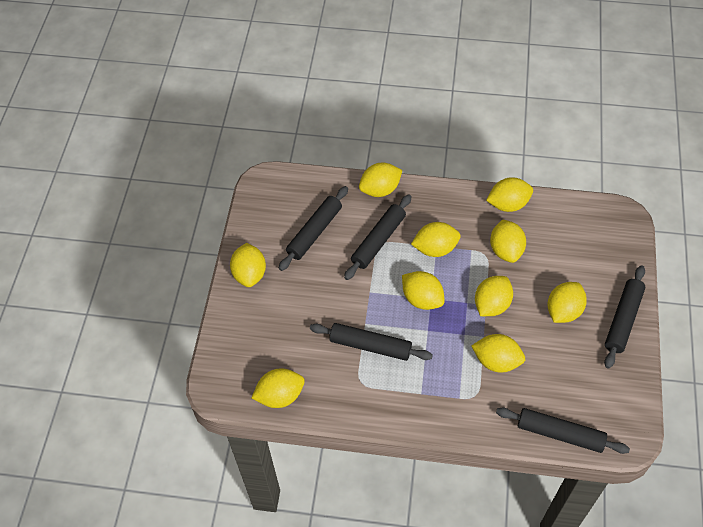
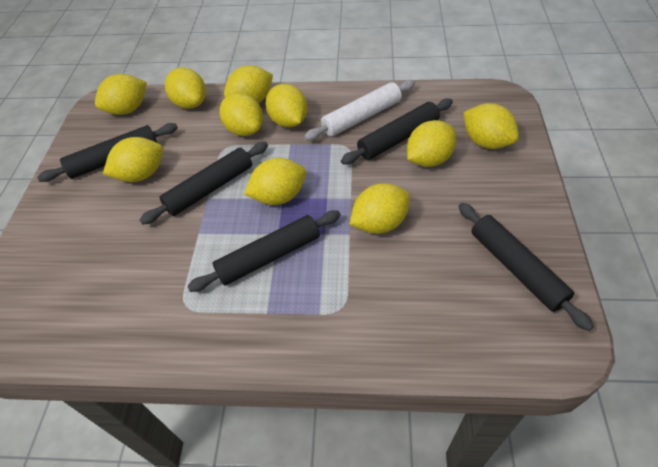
white rolling pin: 0 -> 1

